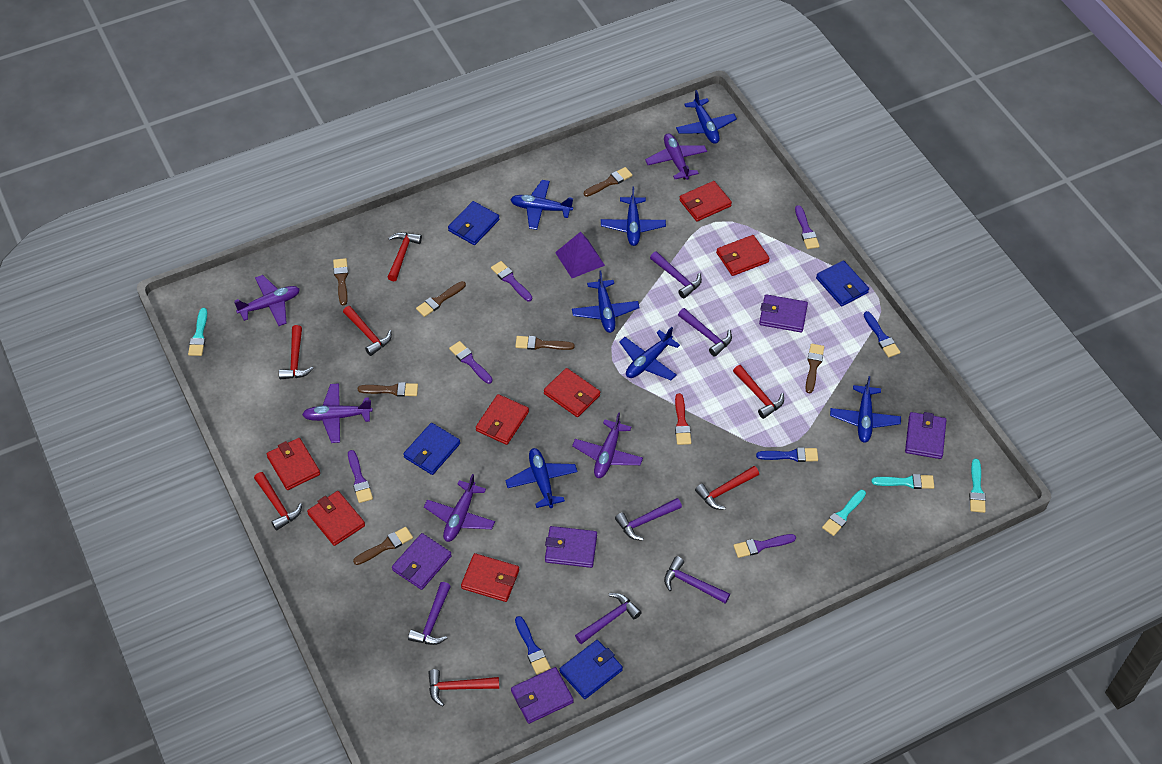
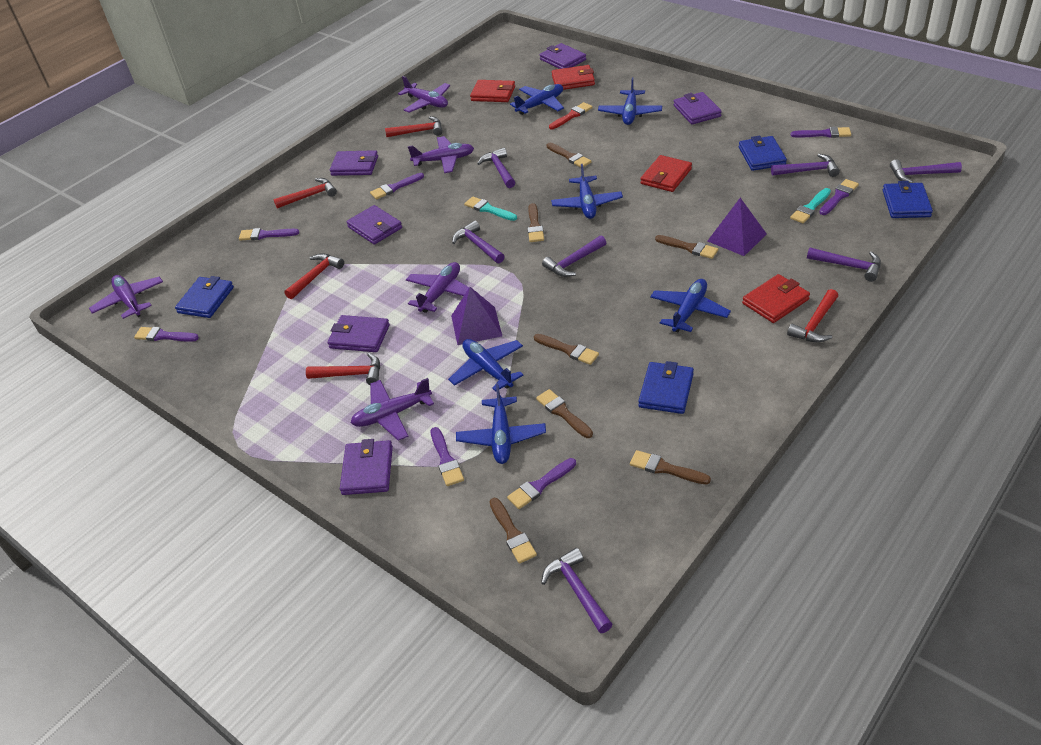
blue brush: 3 -> 0
blue plane: 7 -> 6
purple brush: 5 -> 7
purple hammer: 6 -> 7
purple pyramid: 1 -> 2
purple wallet: 5 -> 6
red hammer: 7 -> 5
red wallet: 7 -> 4
turquoise brush: 4 -> 2

